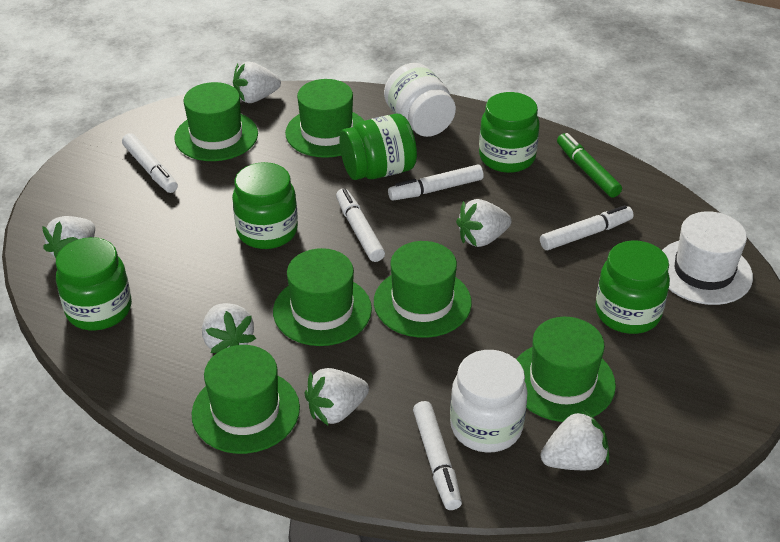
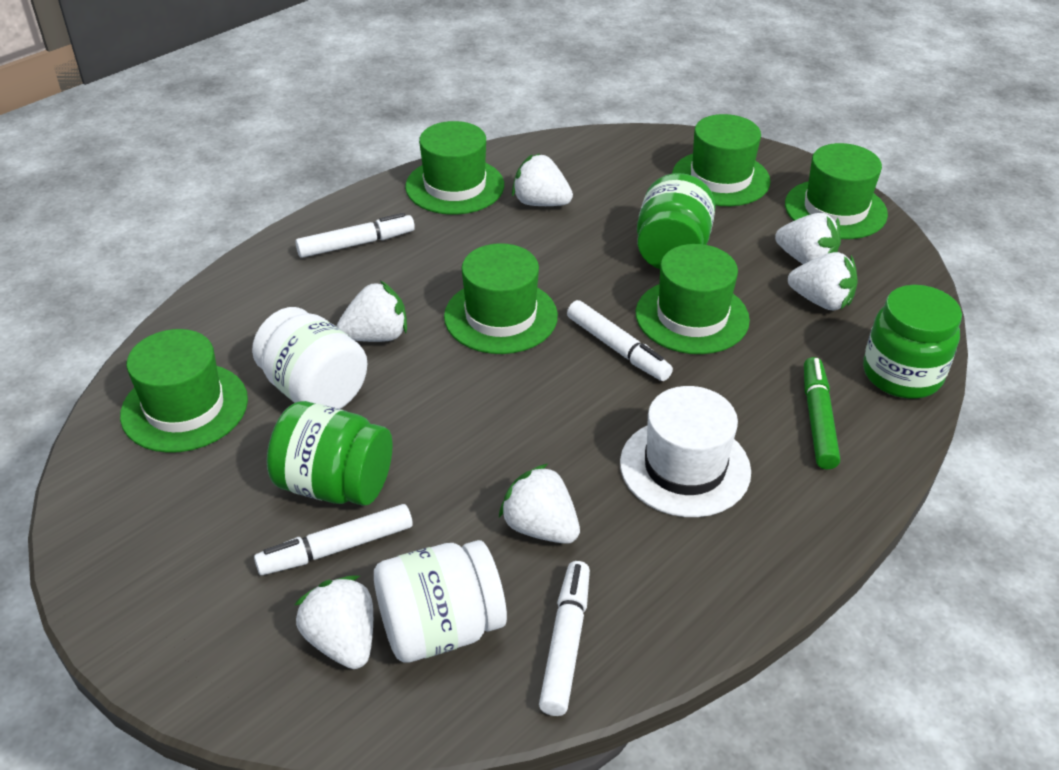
green jar: 5 -> 3
white marker: 5 -> 4

